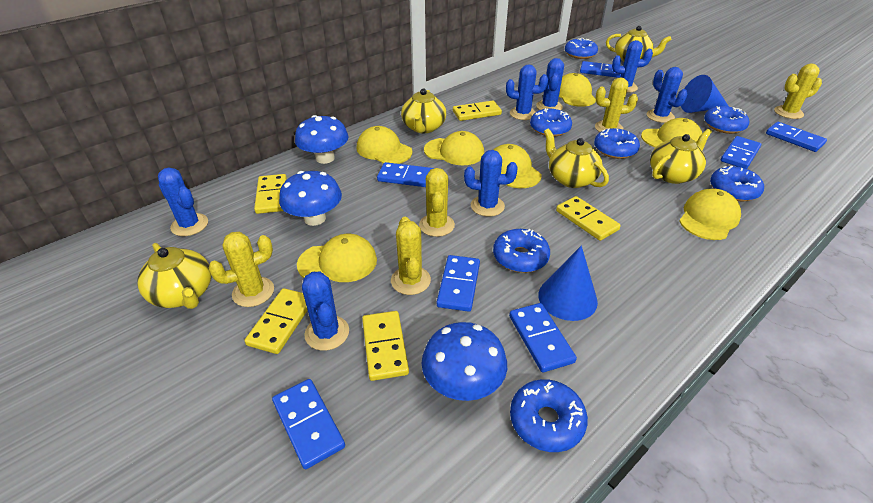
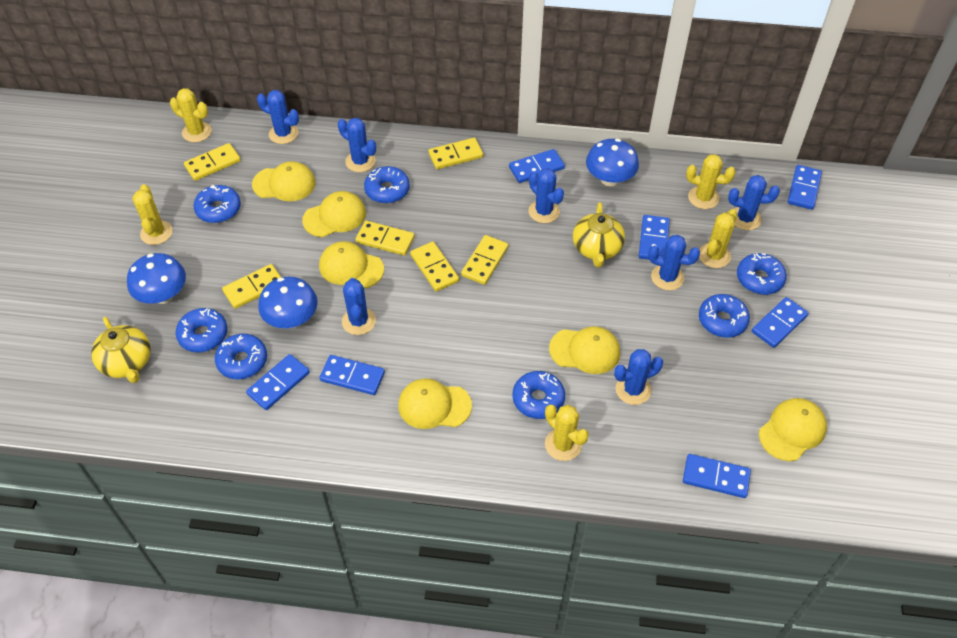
blue cone: 2 -> 0
yellow cap: 7 -> 6
yellow domino: 5 -> 6
yellow teapot: 5 -> 2

